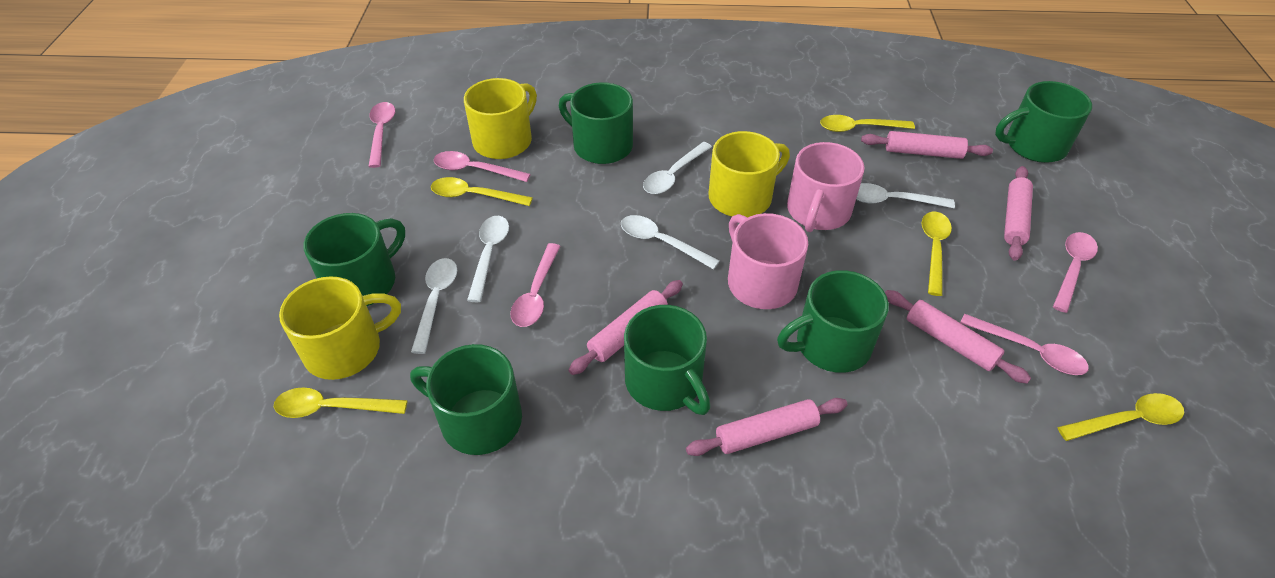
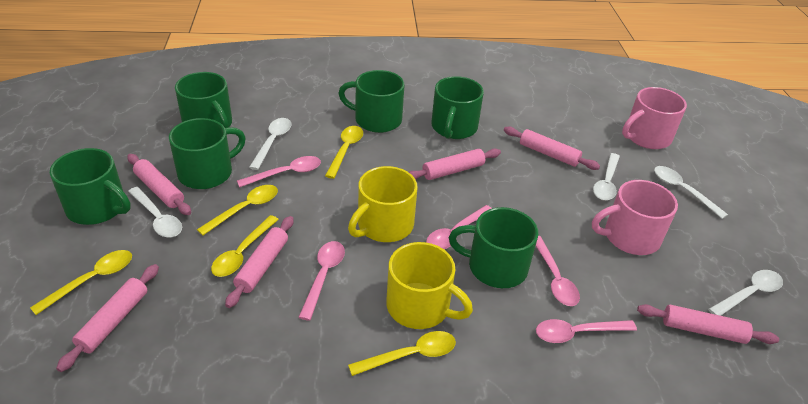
pink rolling pin: 5 -> 6
yellow mug: 3 -> 2

